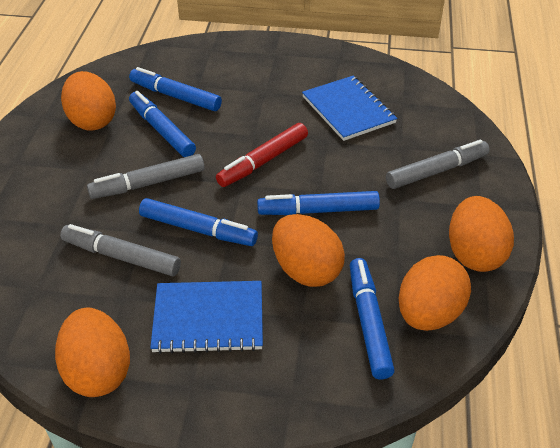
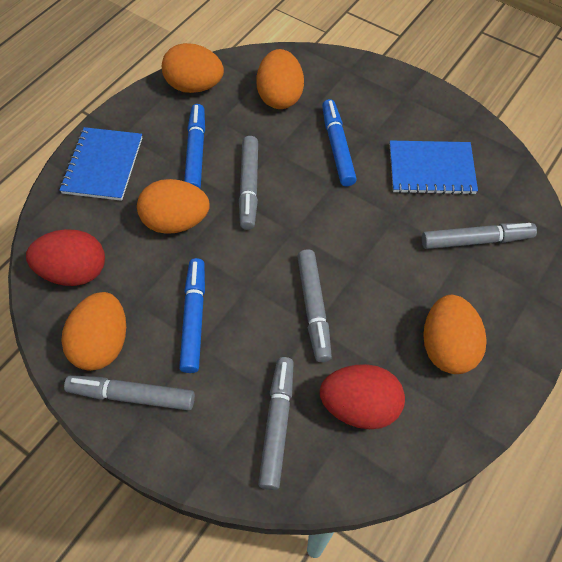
blue marker: 5 -> 3
grey marker: 3 -> 5
red egg: 0 -> 2
red marker: 1 -> 0

